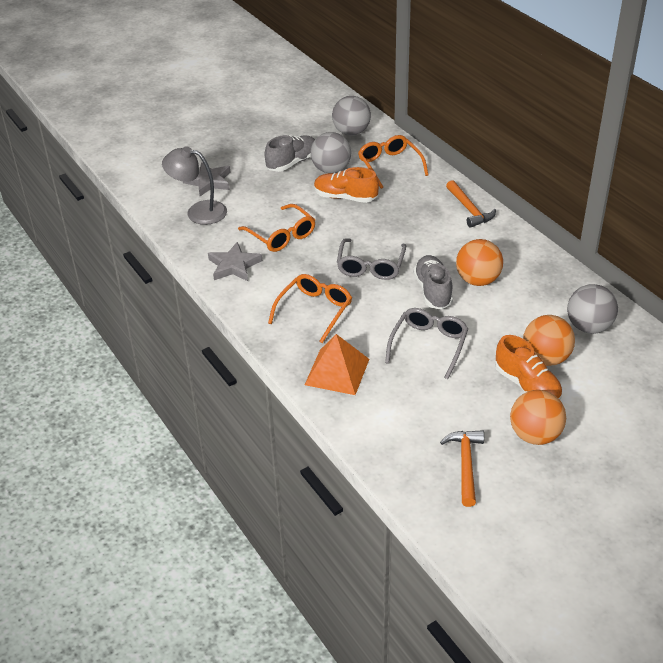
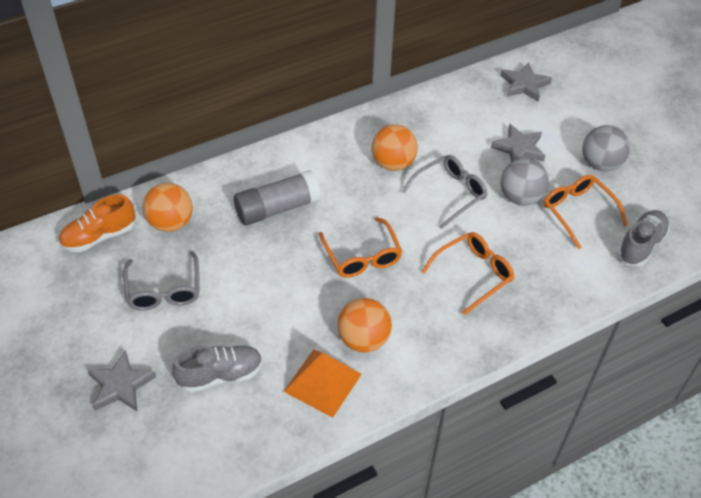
grey ball: 3 -> 2
grey glue stick: 0 -> 1
grey lamp: 1 -> 0
grey star: 2 -> 3
orange hammer: 2 -> 0
orange shoe: 2 -> 1

